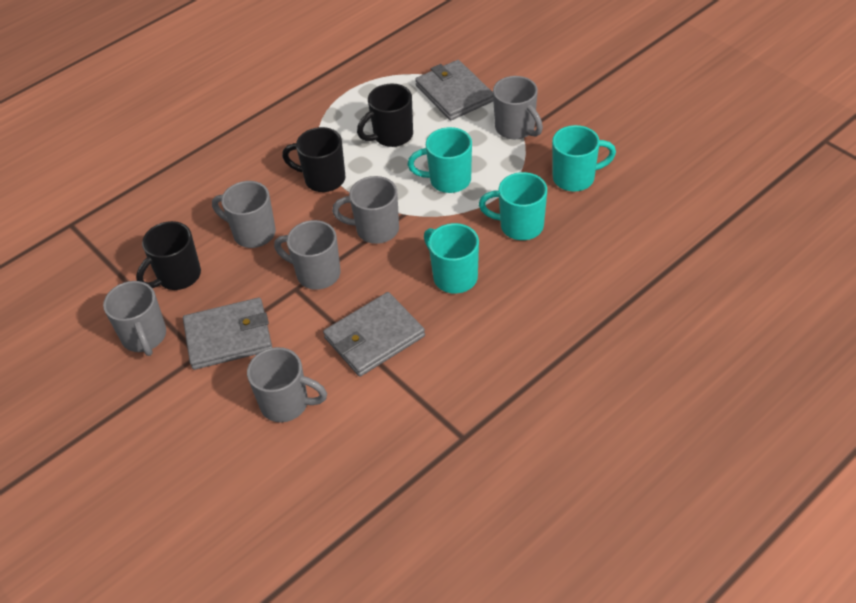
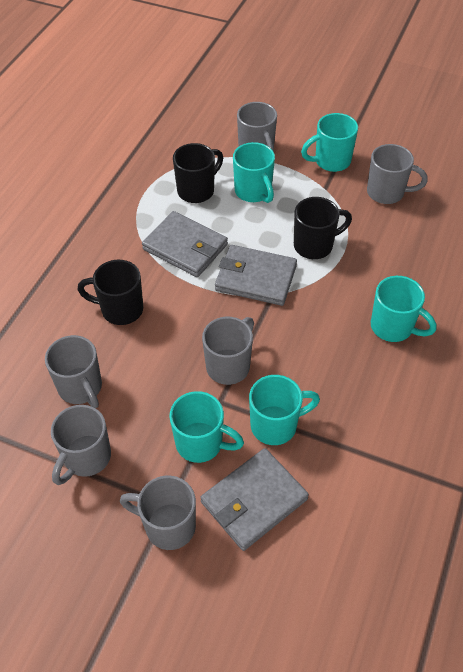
turquoise mug: 4 -> 5

